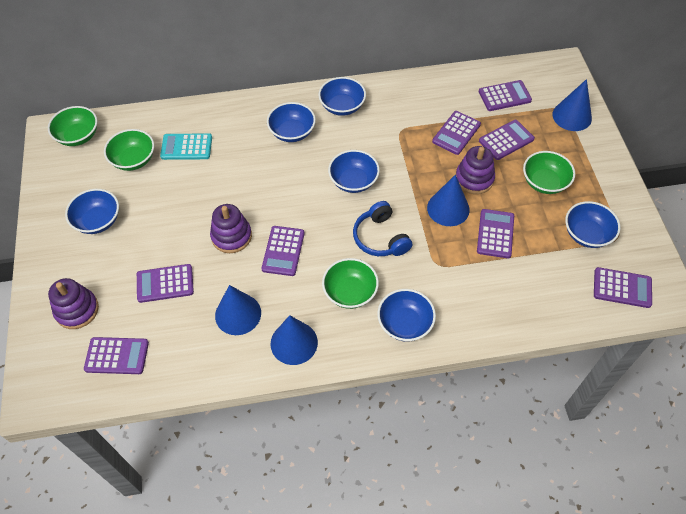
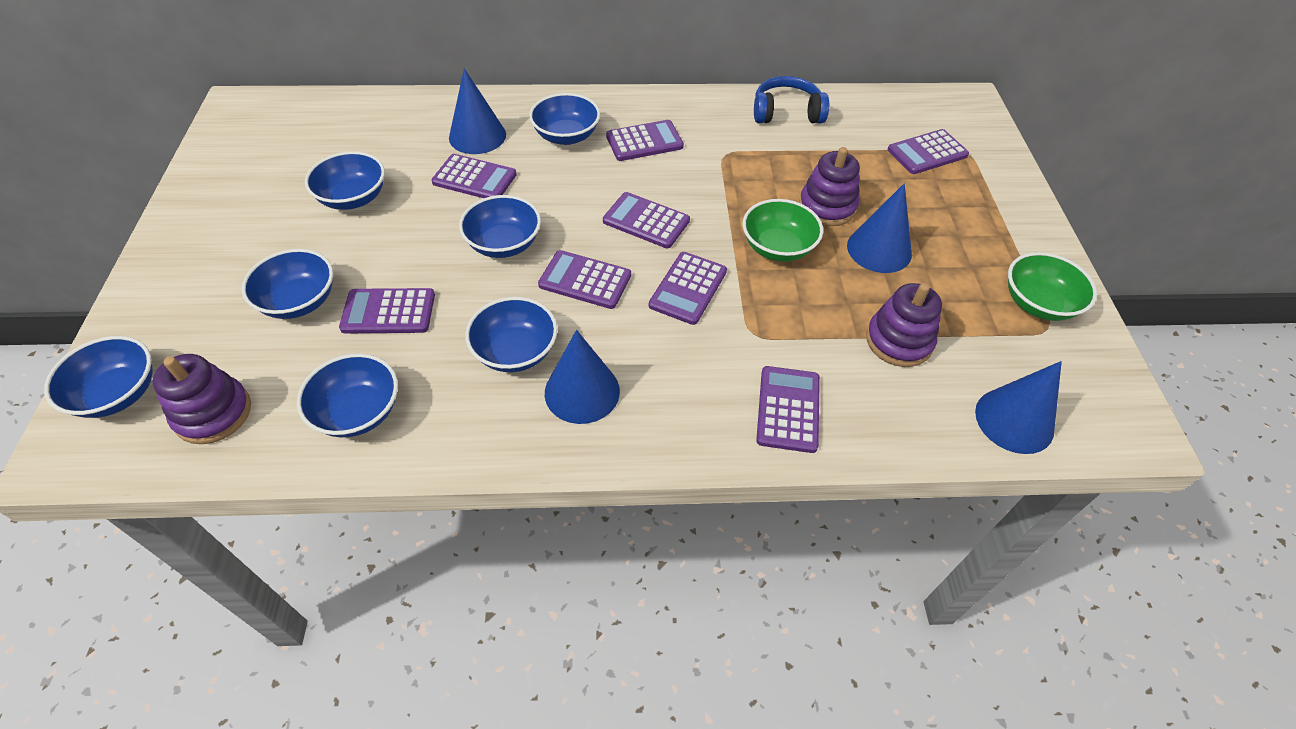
blue bowl: 6 -> 7
green bowl: 4 -> 2
turquoise calculator: 1 -> 0

